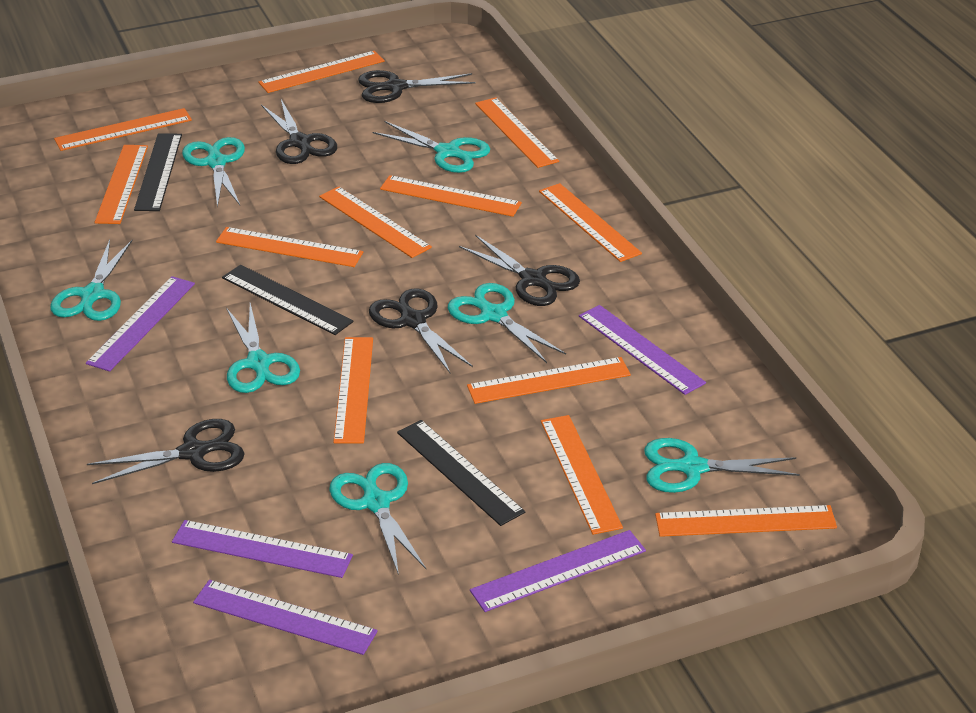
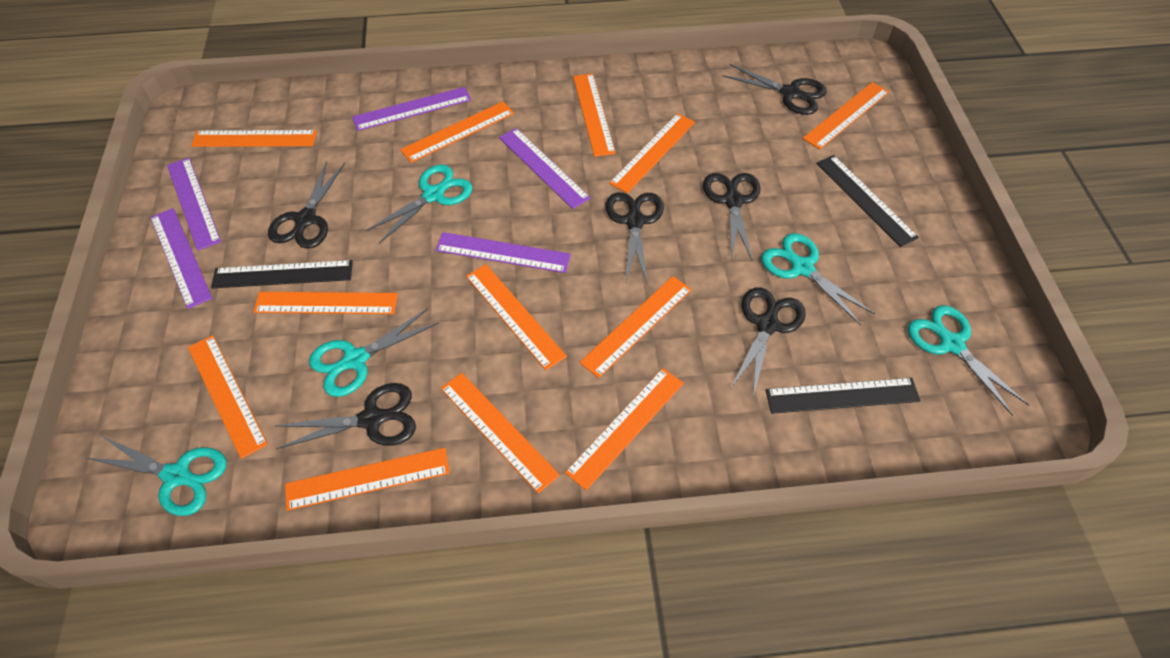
black scissors: 5 -> 6
turquoise scissors: 7 -> 5

